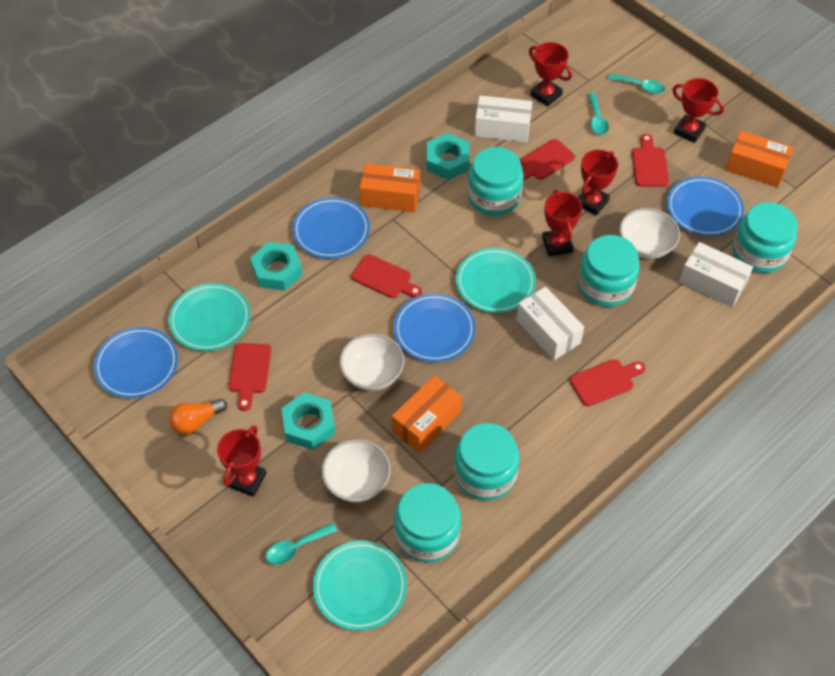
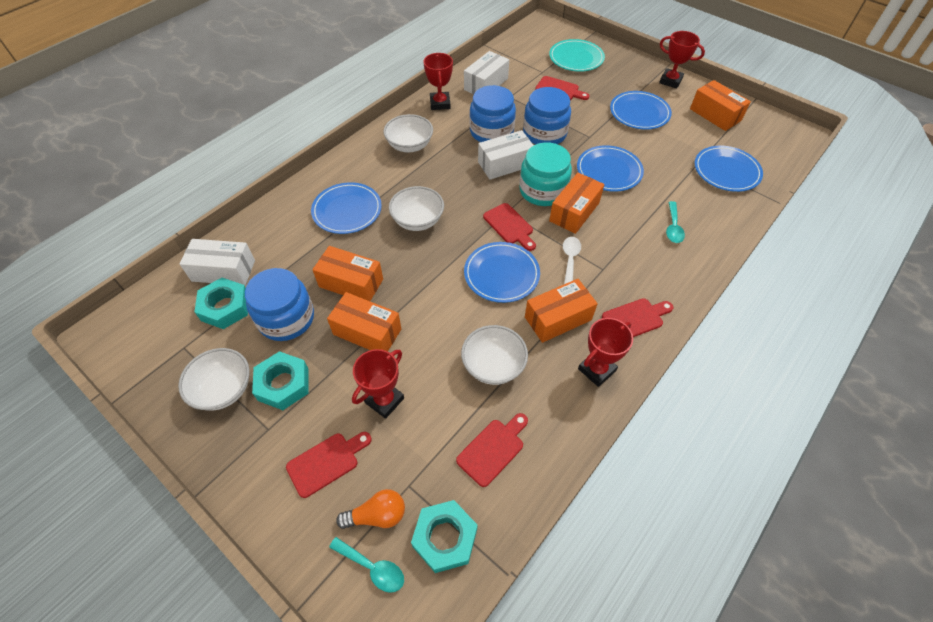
blue jar: 0 -> 3
blue plate: 4 -> 5
orange box: 3 -> 5
red trophy: 5 -> 4
turquoise jar: 5 -> 1
turquoise plate: 3 -> 1
turquoise spoon: 3 -> 2
white bowl: 3 -> 4
white spoon: 0 -> 1

